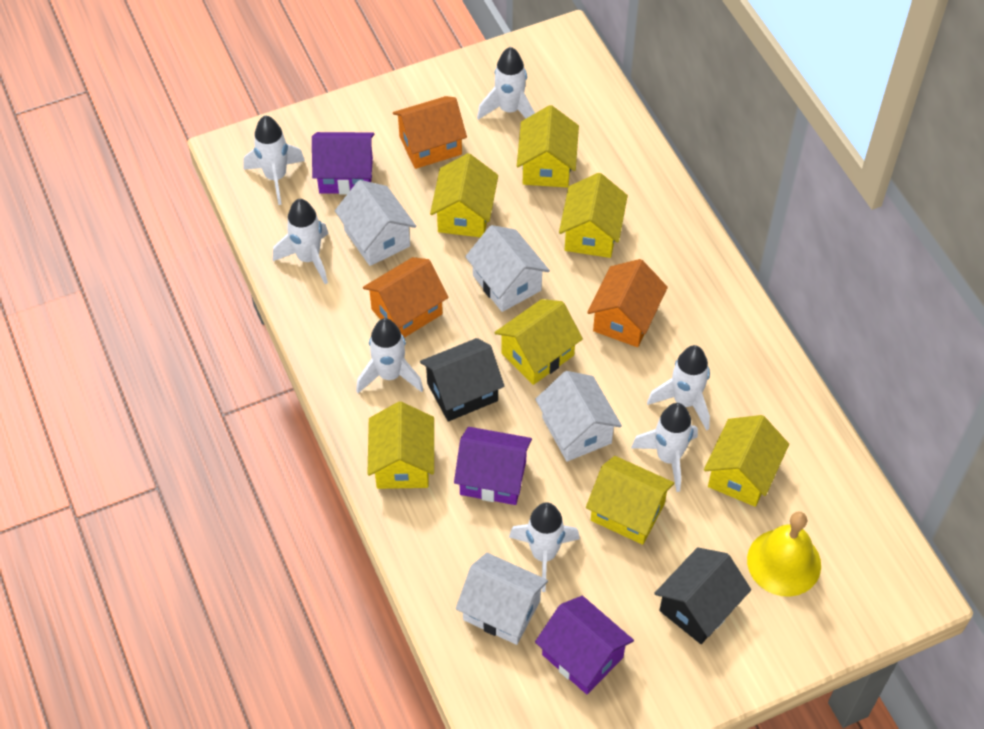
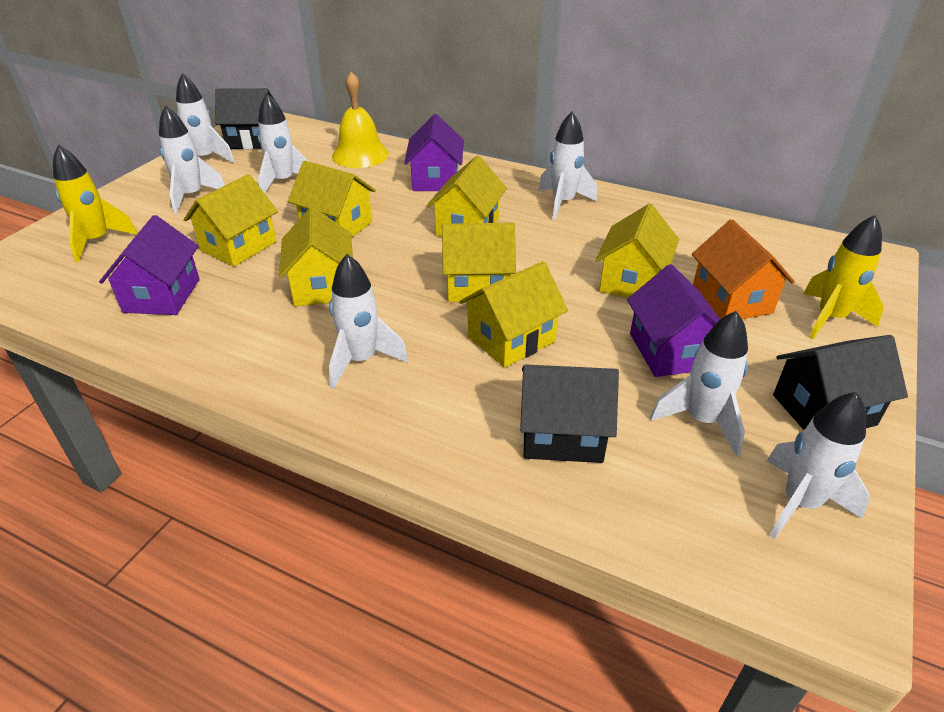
black house: 2 -> 3
orange house: 3 -> 1
white house: 4 -> 0
yellow rocket: 0 -> 2

